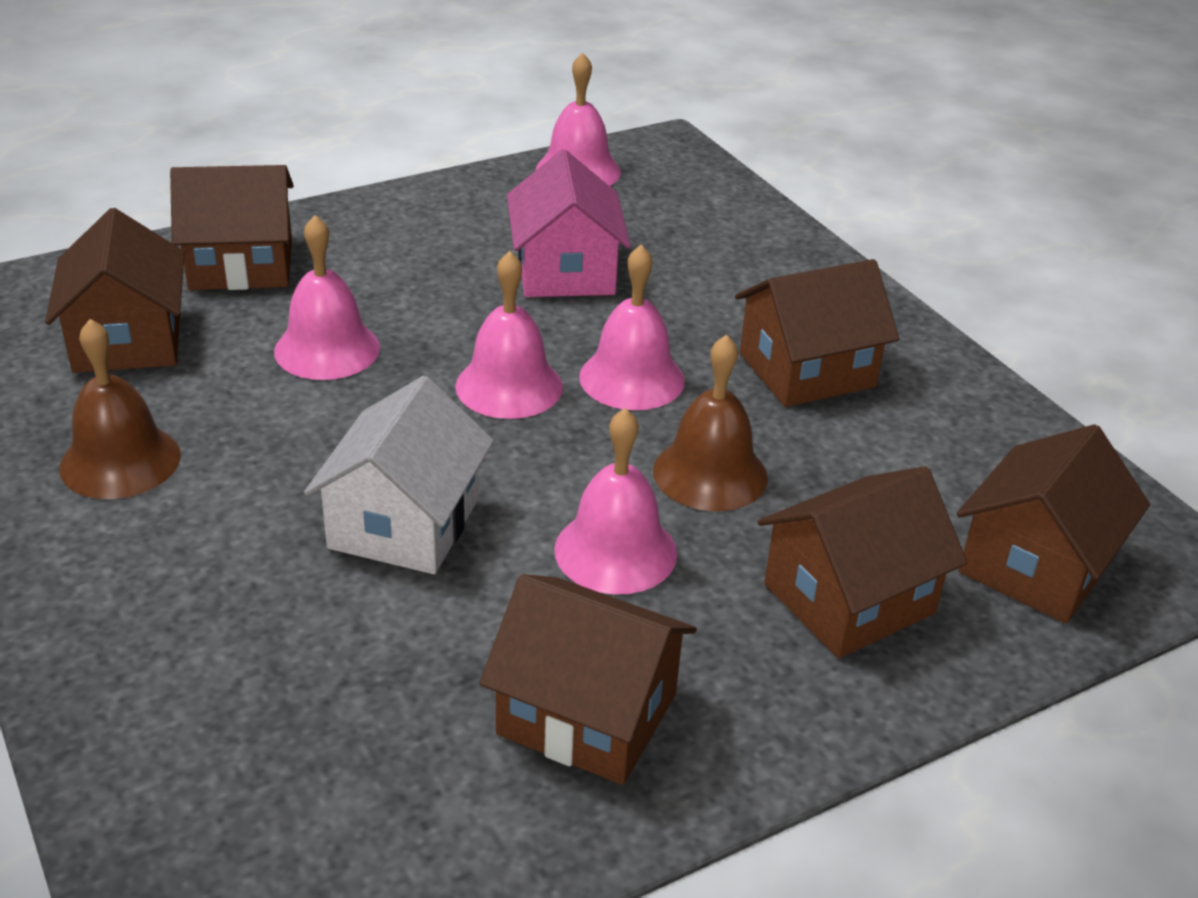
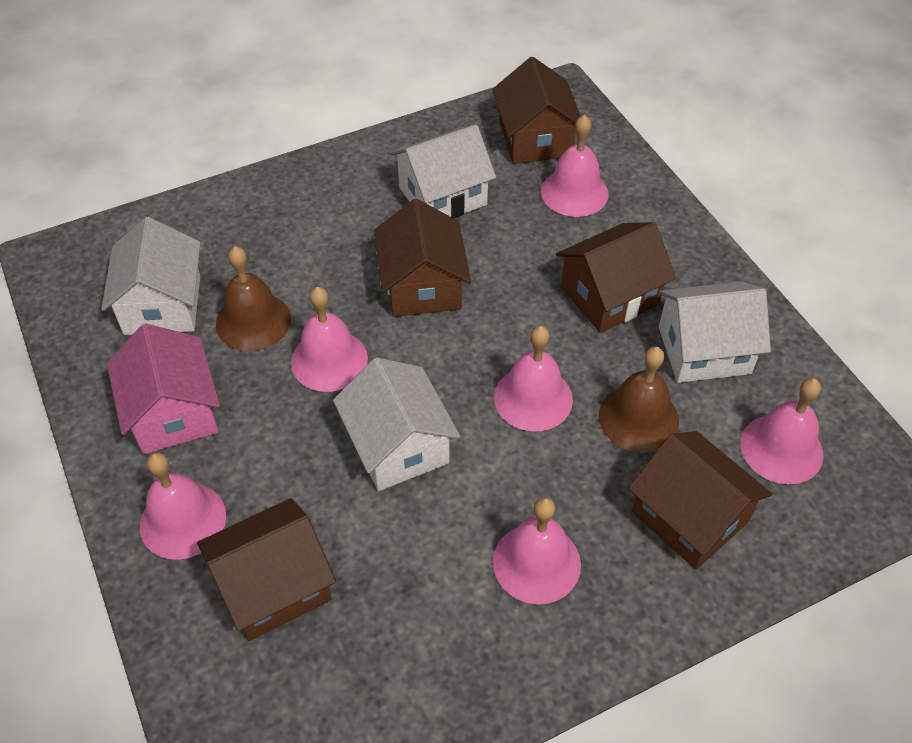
brown house: 6 -> 5
pink bell: 5 -> 6
white house: 1 -> 4

